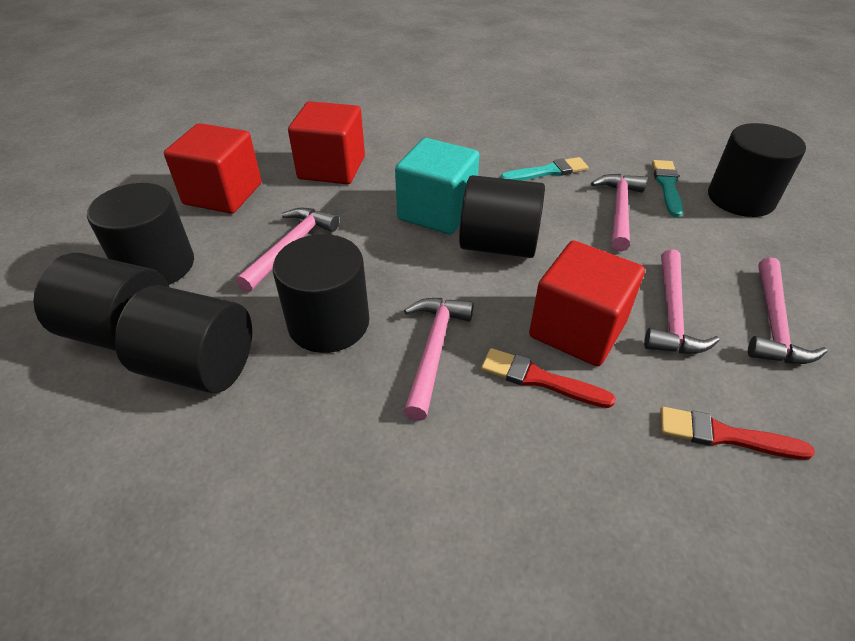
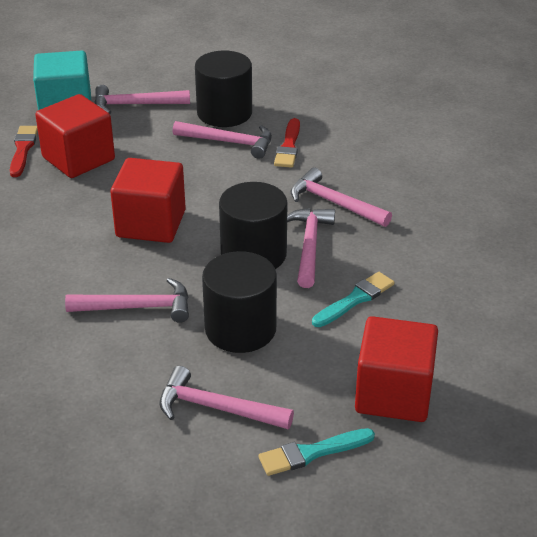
black cylinder: 6 -> 3
pink hammer: 5 -> 6

